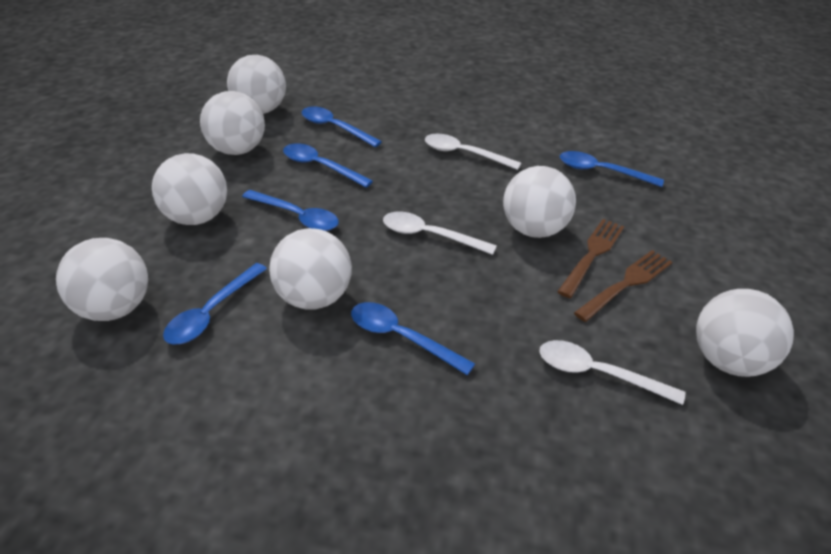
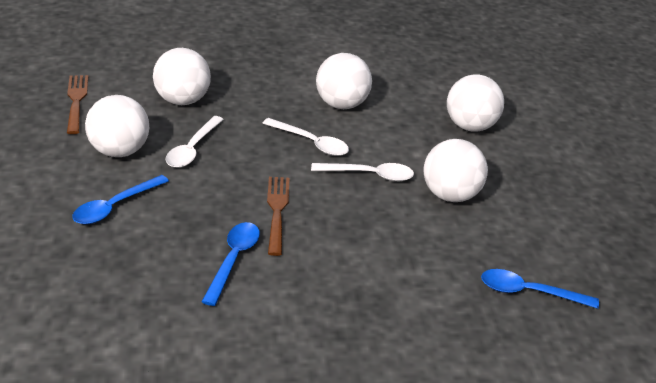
blue spoon: 6 -> 3
white ball: 7 -> 5

